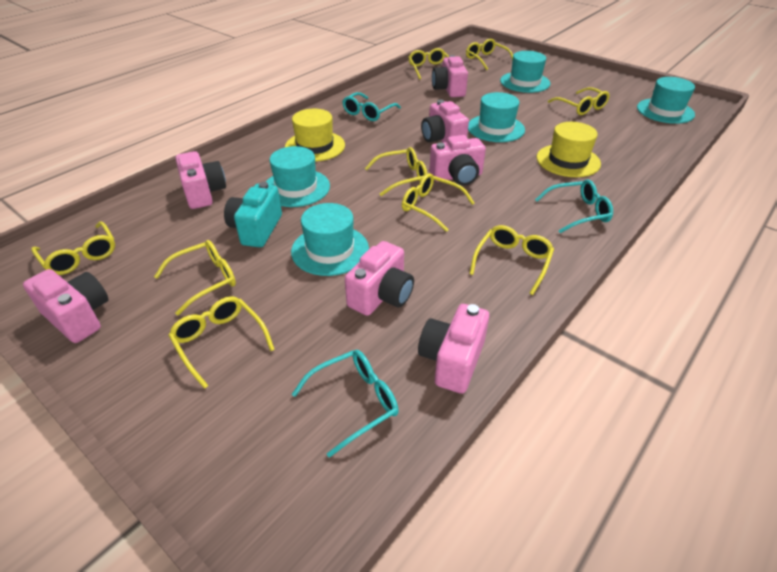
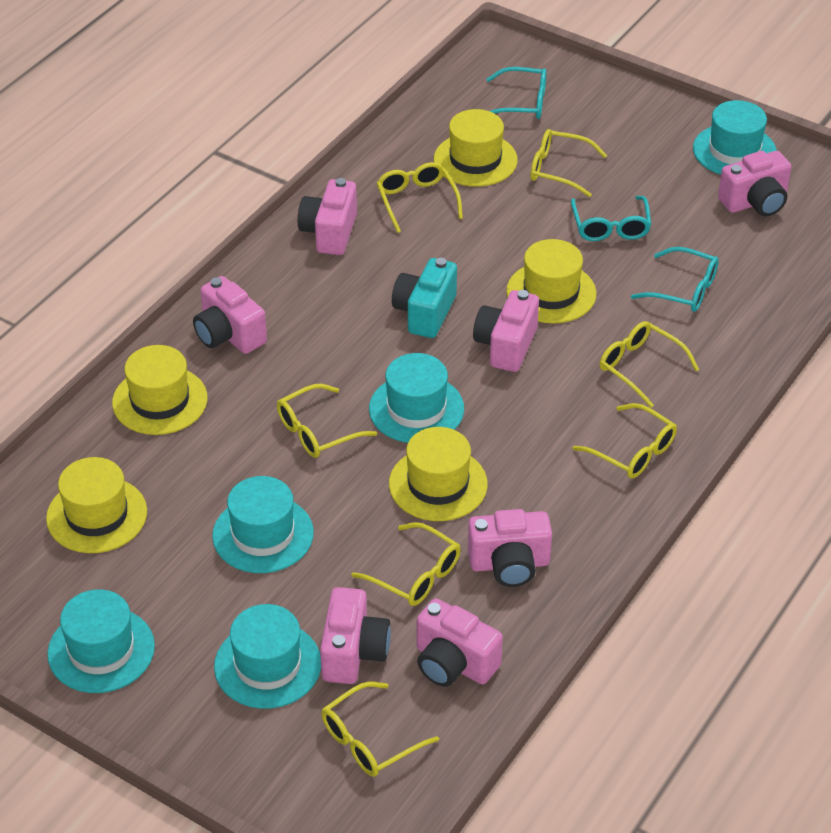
yellow glasses: 9 -> 7
yellow hat: 2 -> 5

